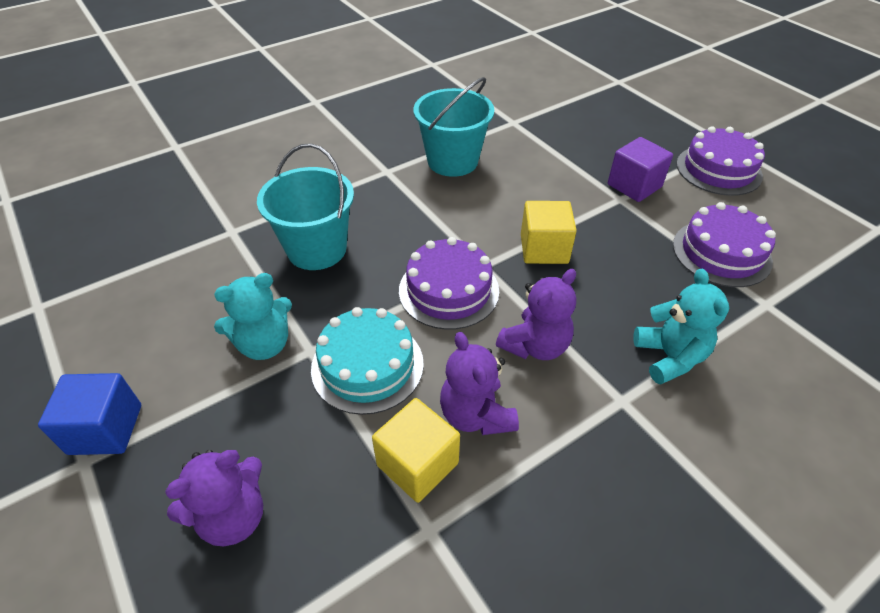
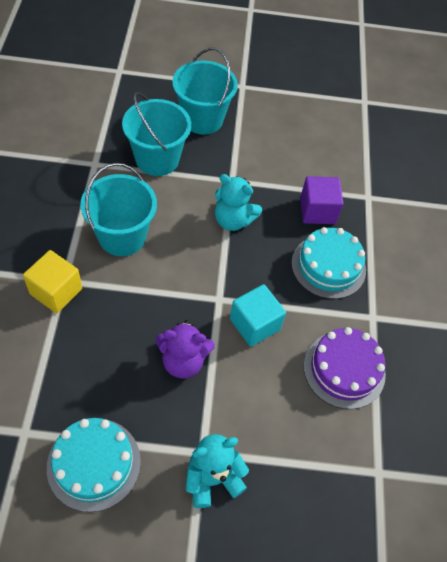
blue cube: 1 -> 0
purple cake: 3 -> 1
purple teddy bear: 3 -> 1
turquoise bucket: 2 -> 3
turquoise cake: 1 -> 2
turquoise cube: 0 -> 1
yellow cube: 2 -> 1

